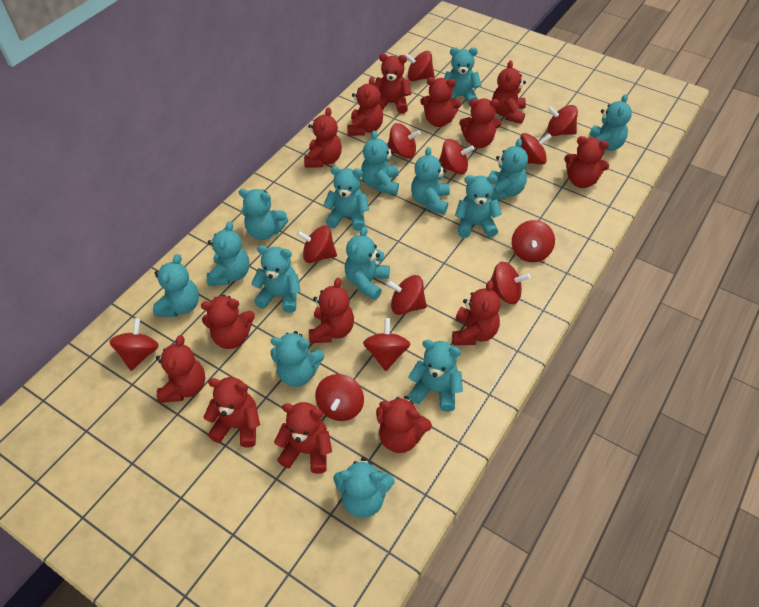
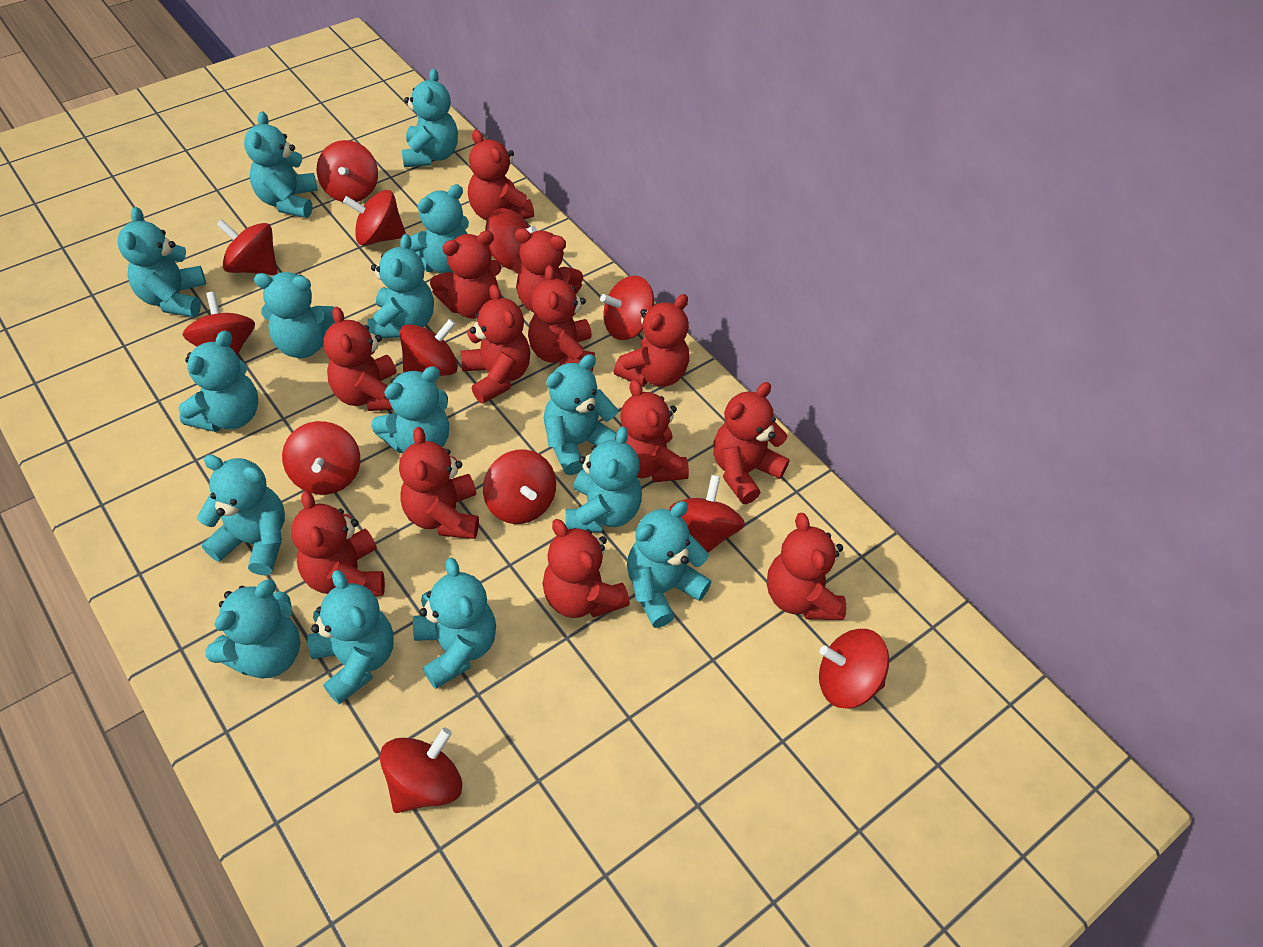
red teddy bear: 14 -> 13

